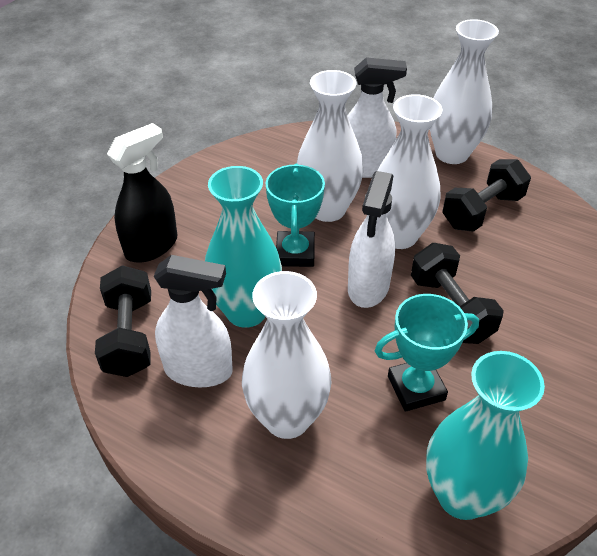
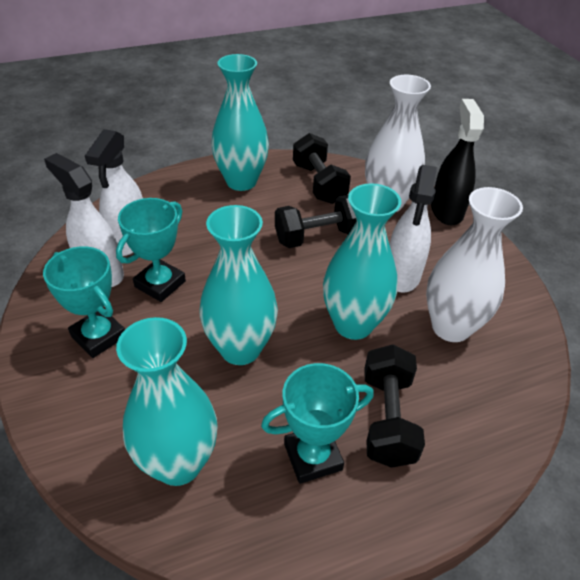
turquoise trophy: 2 -> 3
turquoise vase: 2 -> 4
white vase: 4 -> 2

